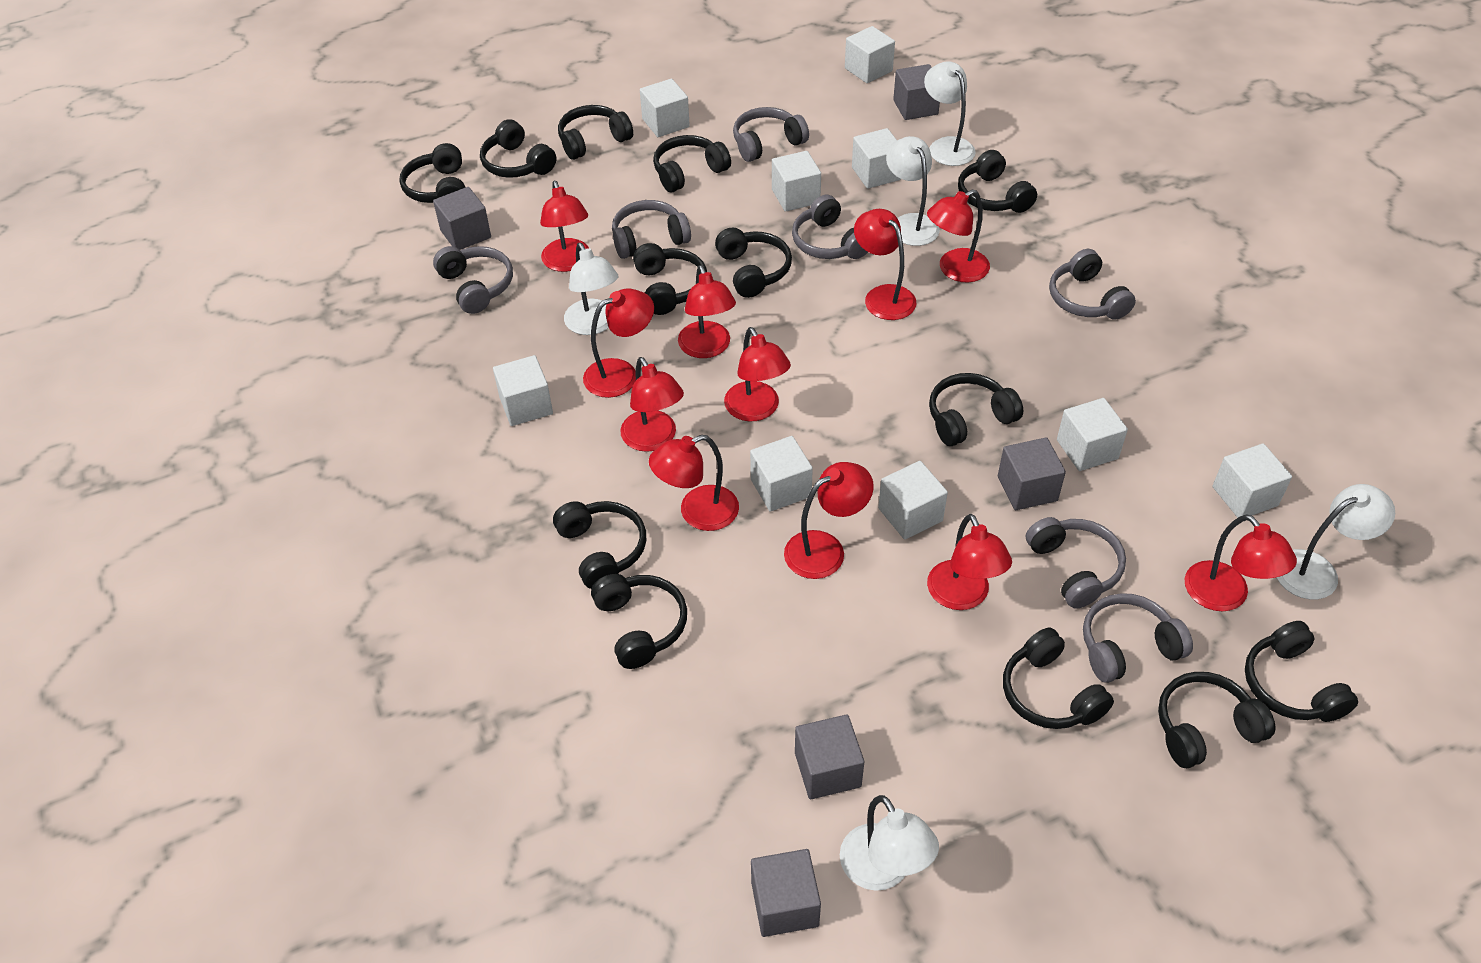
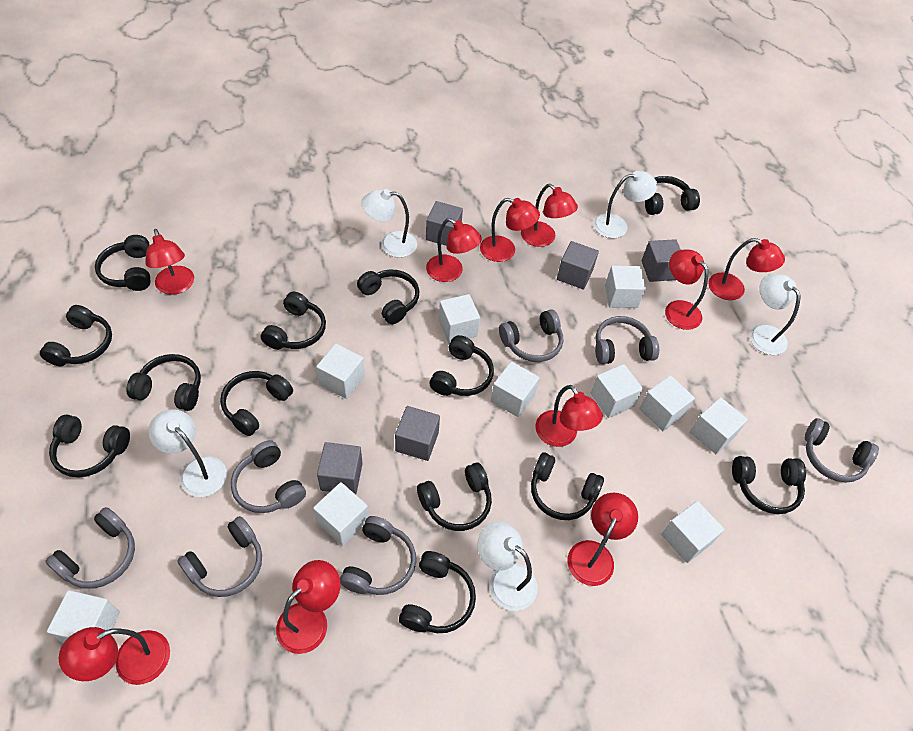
red lamp: 11 -> 10
white cube: 9 -> 10

